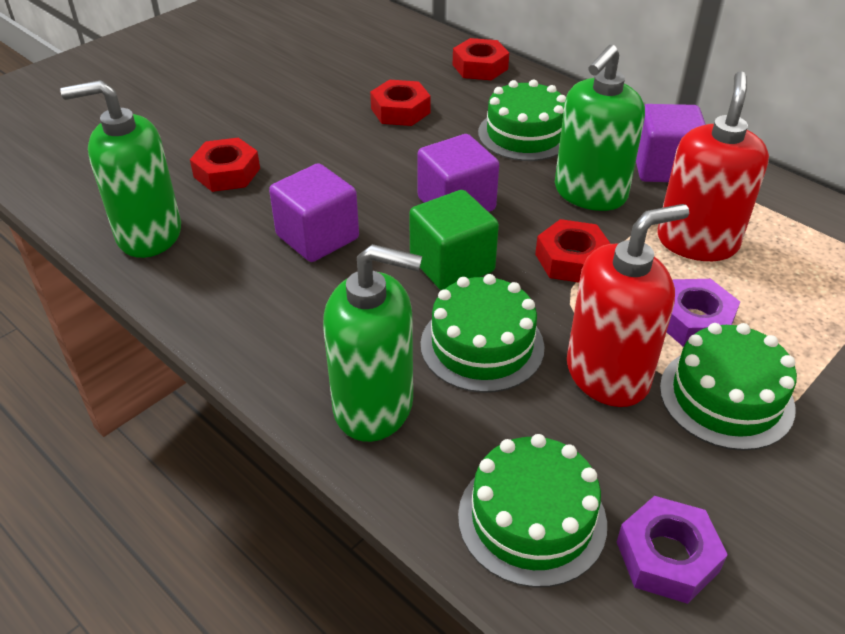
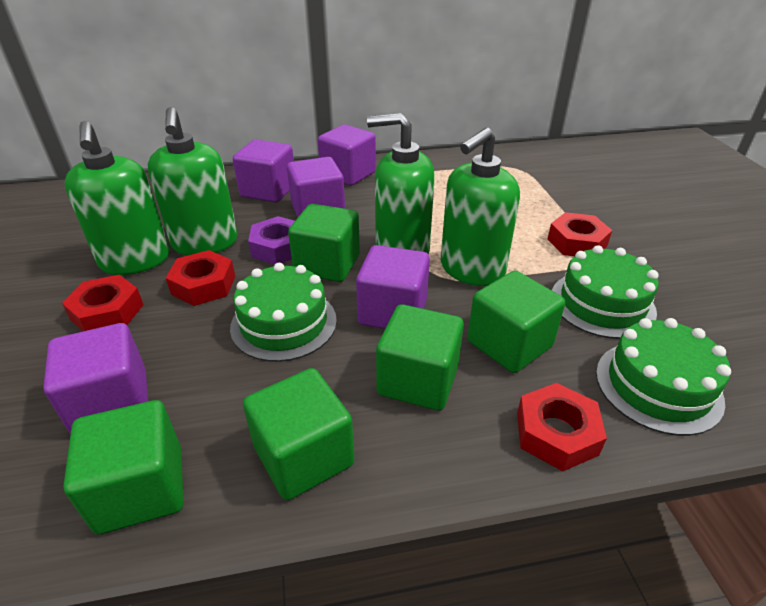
green cake: 4 -> 3
green cube: 1 -> 5
green soap dispenser: 3 -> 4
purple cube: 3 -> 5
purple nut: 2 -> 1
red soap dispenser: 2 -> 0

